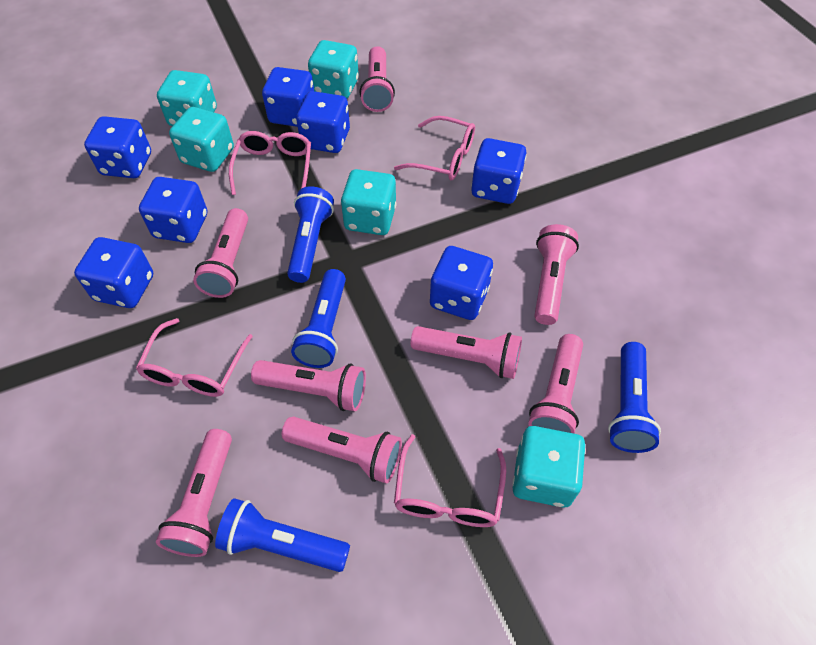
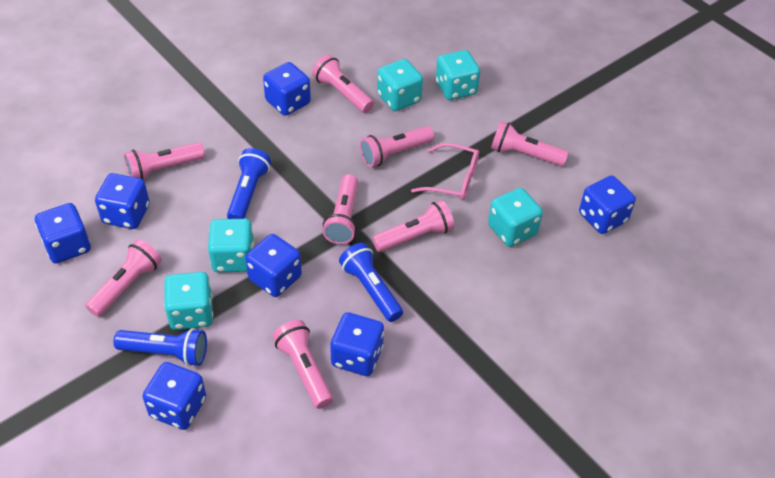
blue flashlight: 4 -> 3
pink glasses: 4 -> 1

